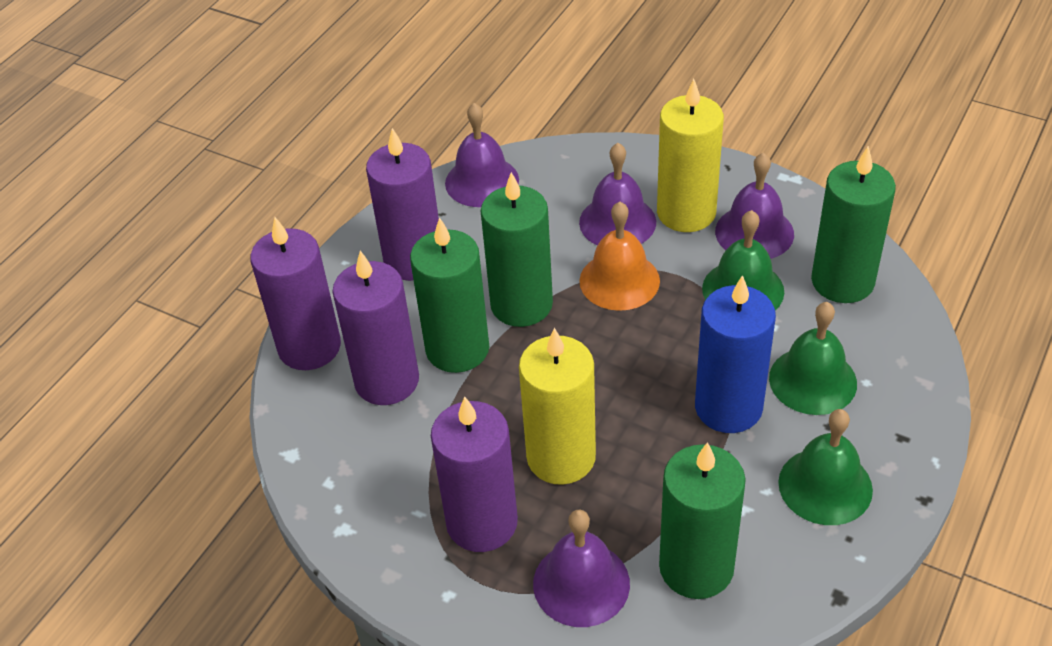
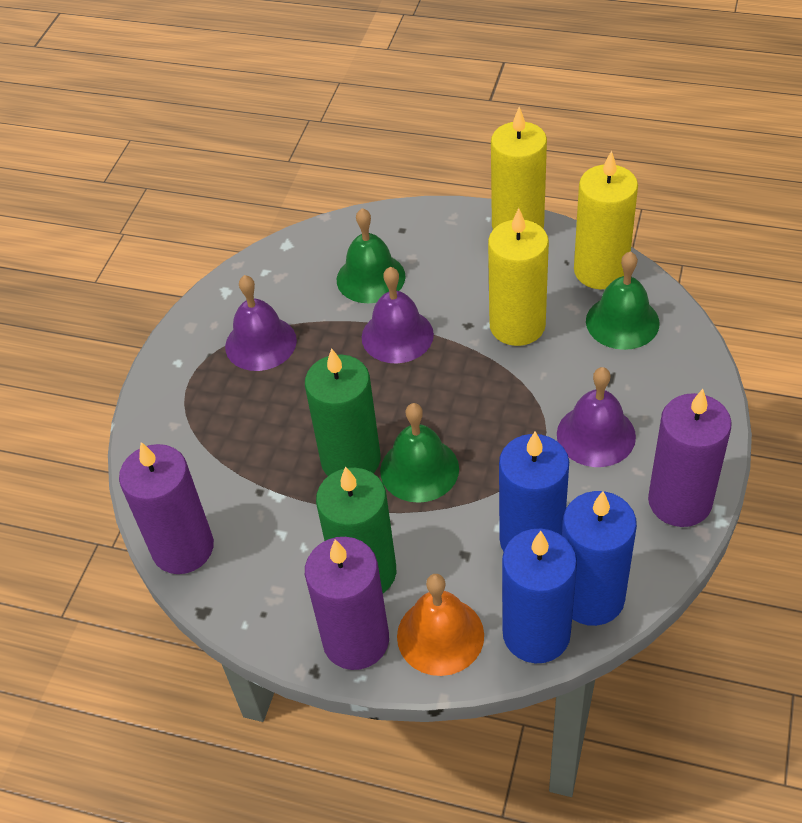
blue candle: 1 -> 3
green candle: 4 -> 2
purple bell: 4 -> 3
purple candle: 4 -> 3
yellow candle: 2 -> 3

